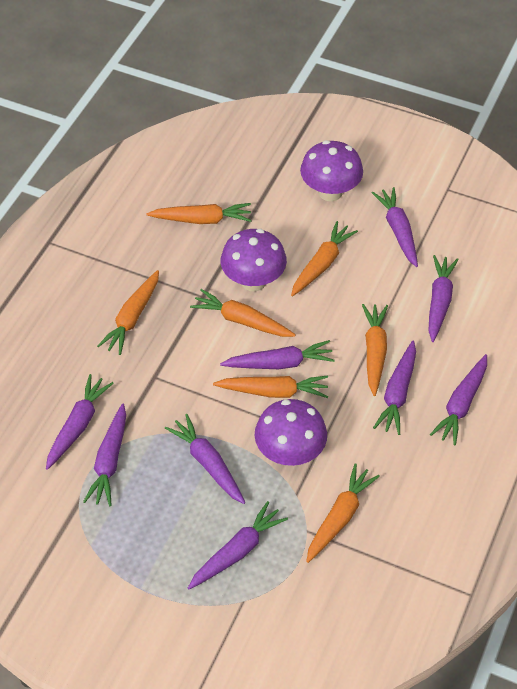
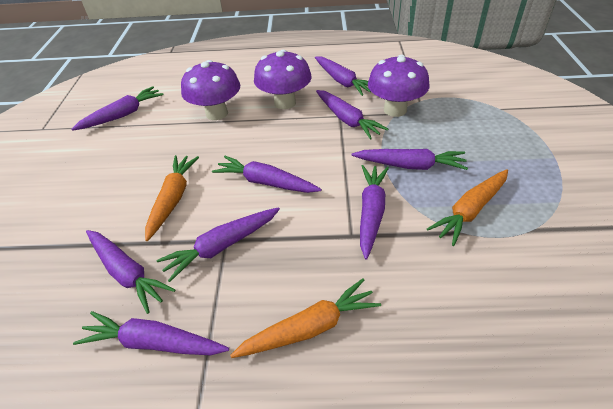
orange carrot: 7 -> 3

